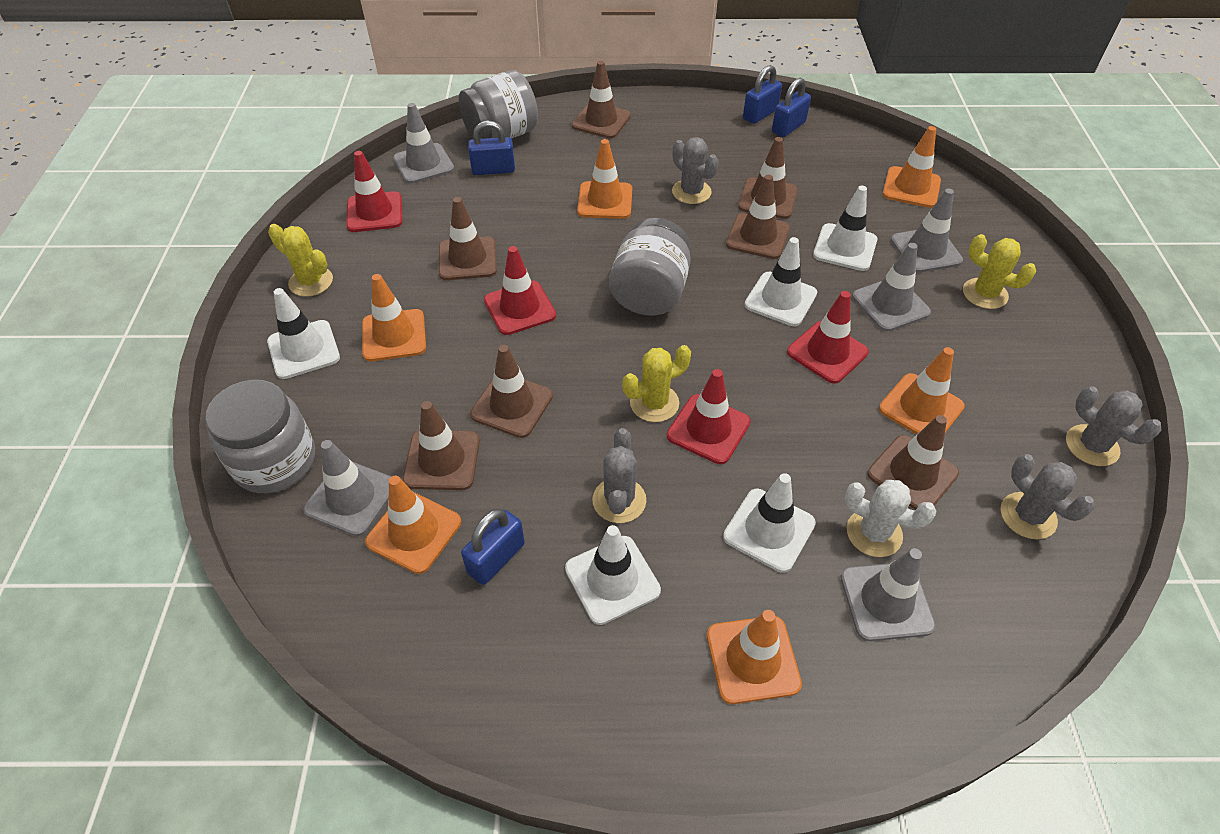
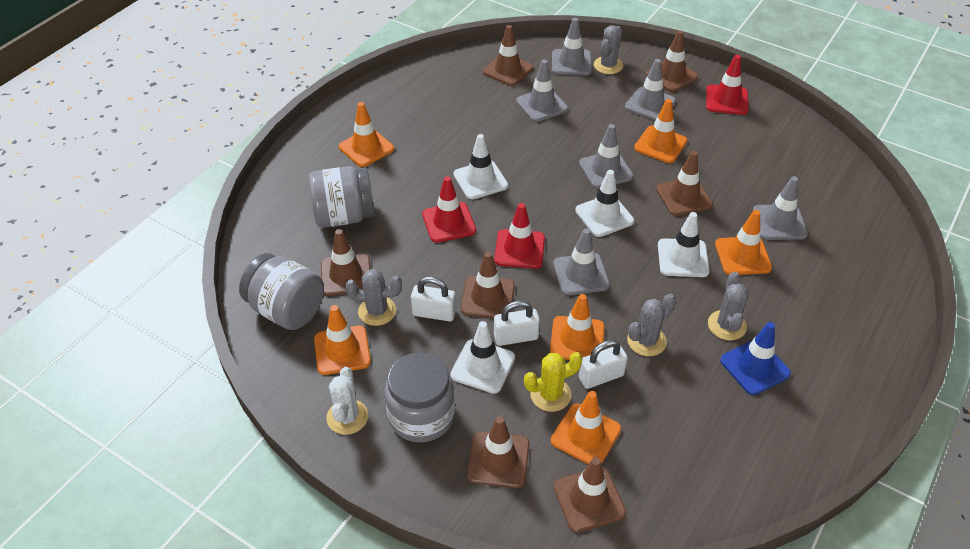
blue padlock: 4 -> 0
blue traffic cone: 0 -> 1
grey traffic cone: 5 -> 6
red traffic cone: 4 -> 3
white padlock: 0 -> 3
white traffic cone: 5 -> 4
yellow cactus: 3 -> 1

